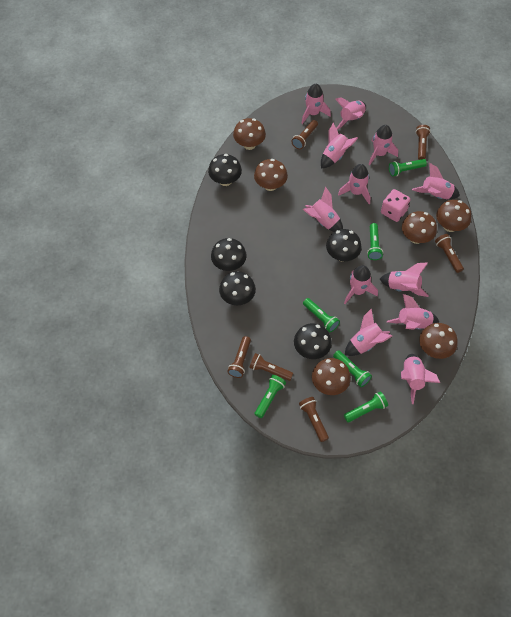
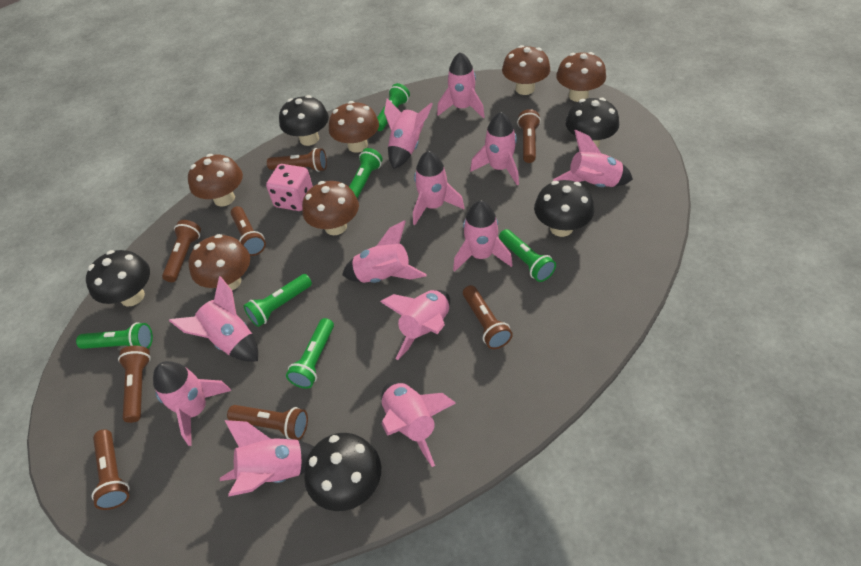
brown flashlight: 6 -> 8

